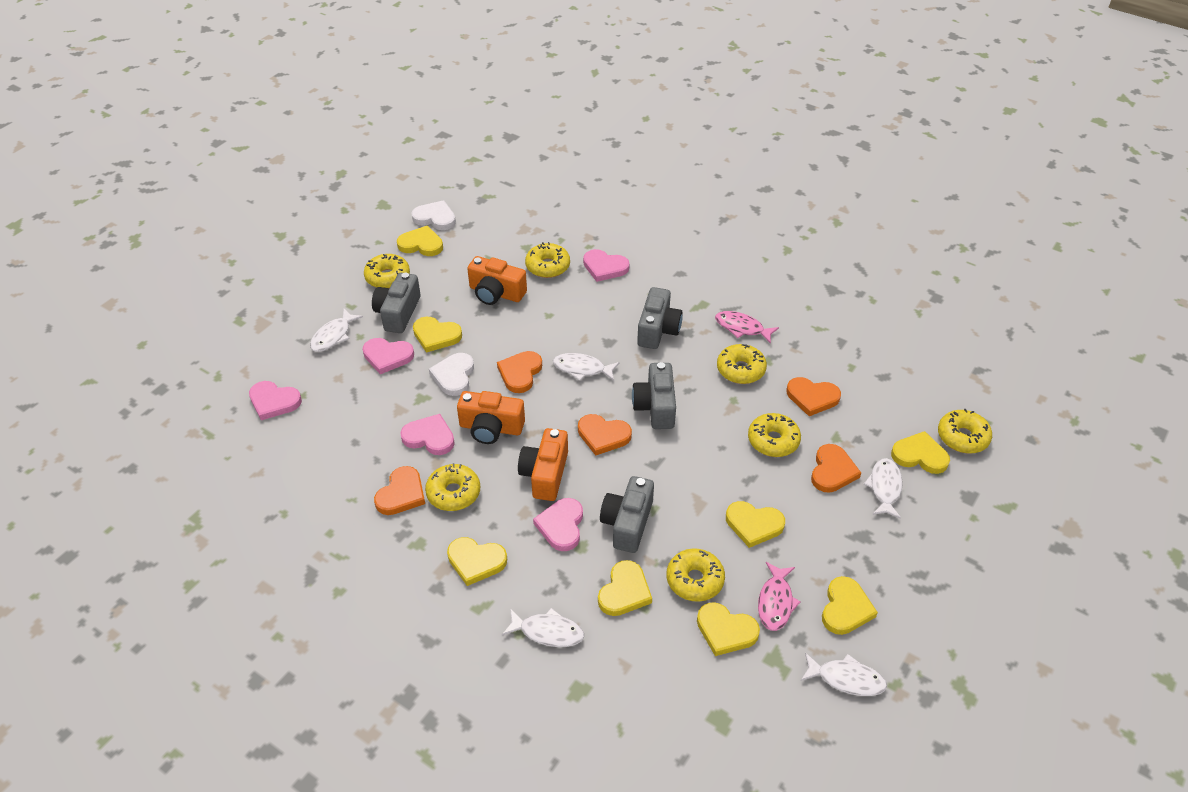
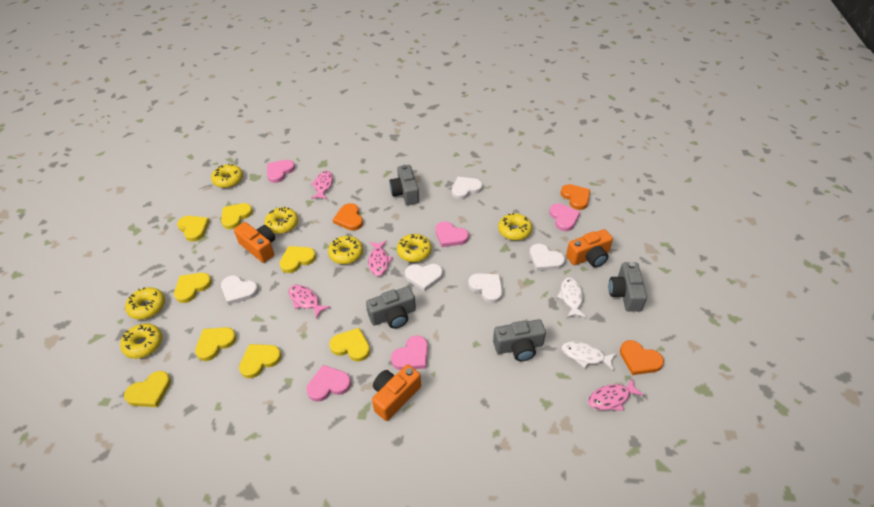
orange heart: 5 -> 3
pink fish: 2 -> 4
white fish: 5 -> 2
white heart: 2 -> 5

